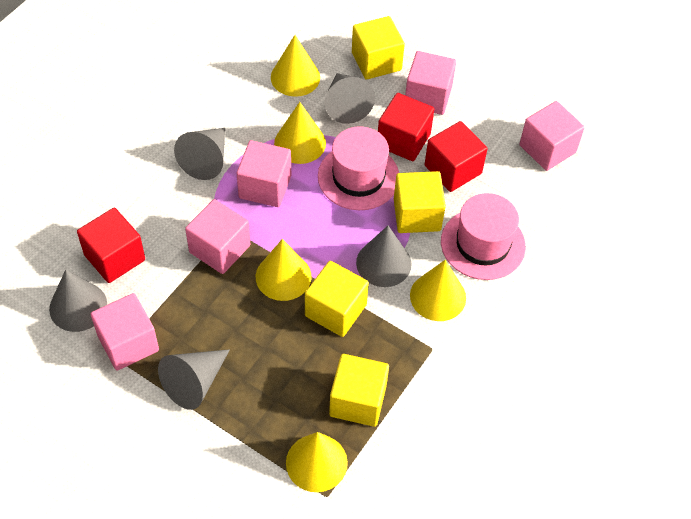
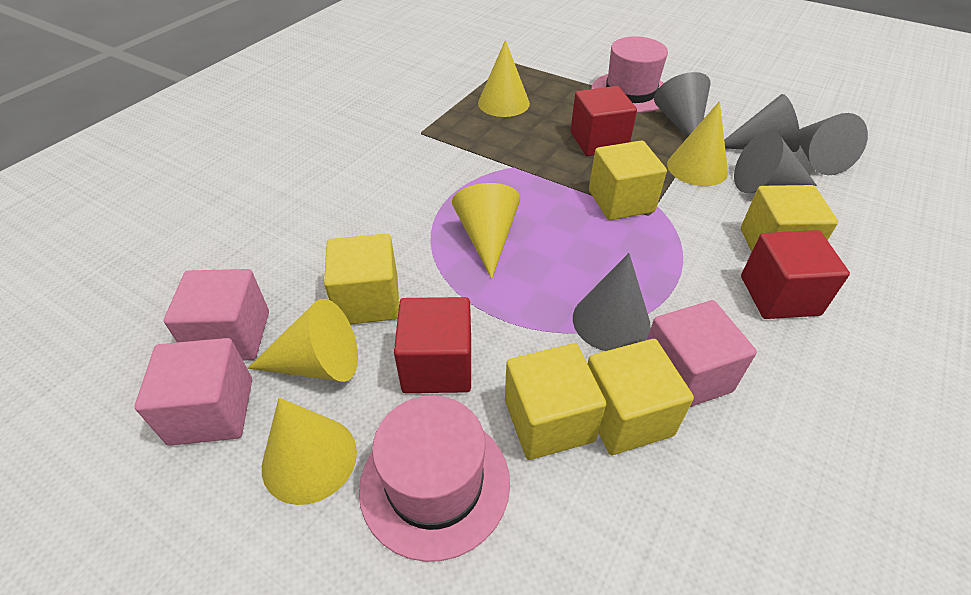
pink cube: 5 -> 3
yellow cube: 4 -> 5

